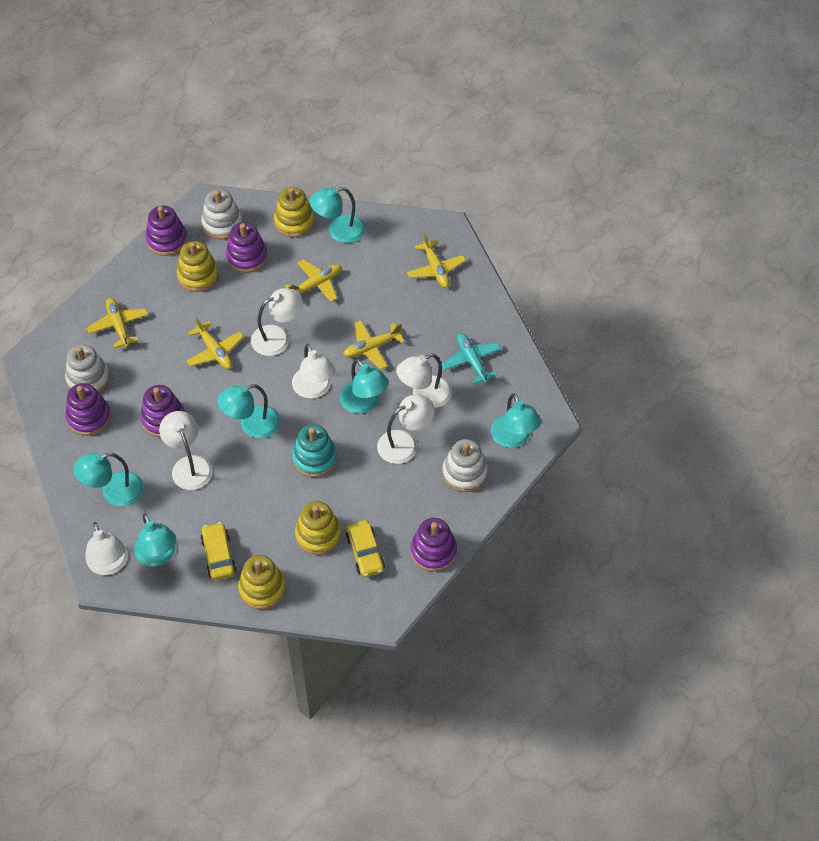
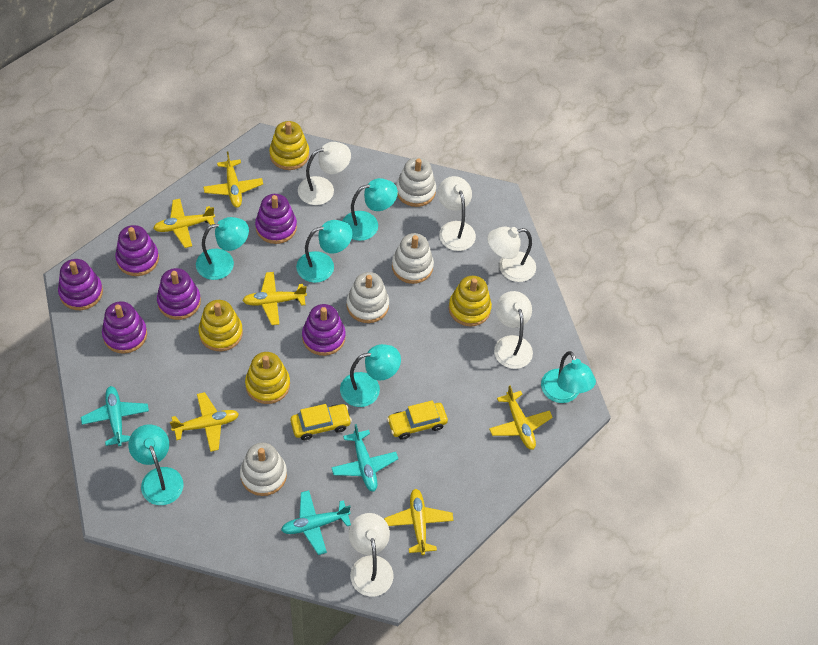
purple stacking toy: 5 -> 6
turquoise plane: 1 -> 3
turquoise stacking toy: 1 -> 0
white lamp: 6 -> 5
white stacking toy: 3 -> 4
yellow plane: 5 -> 6

